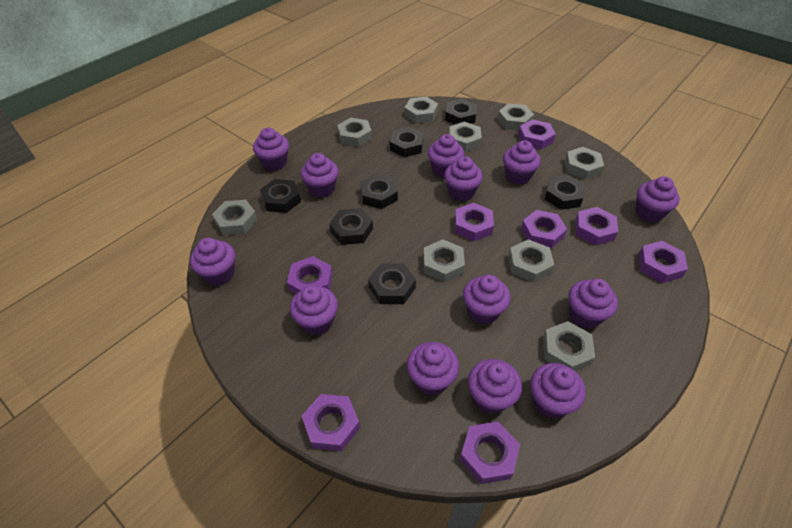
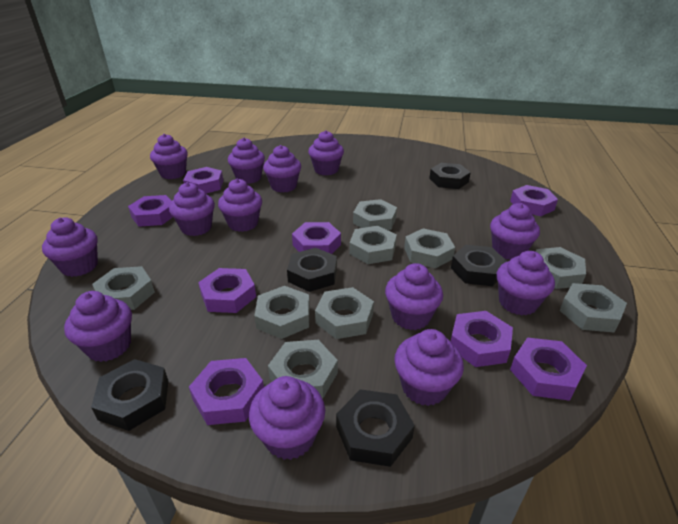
black nut: 7 -> 5

